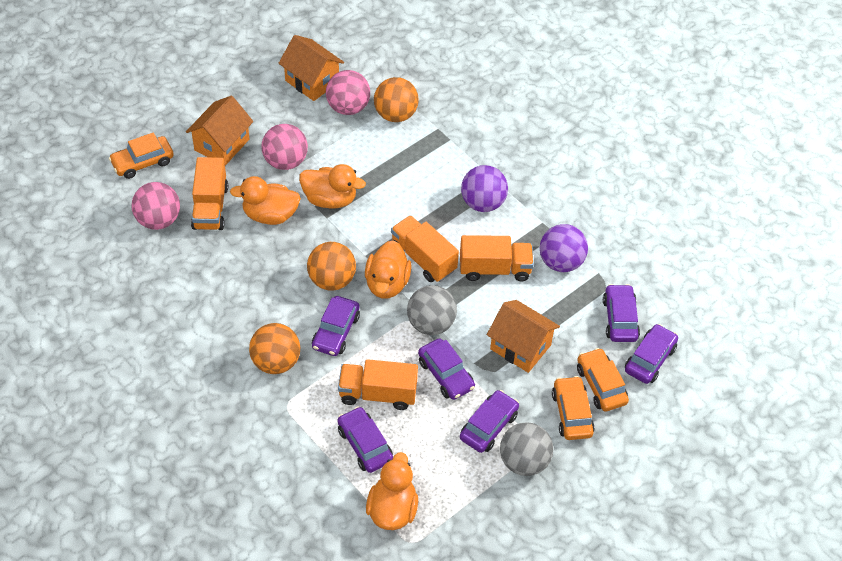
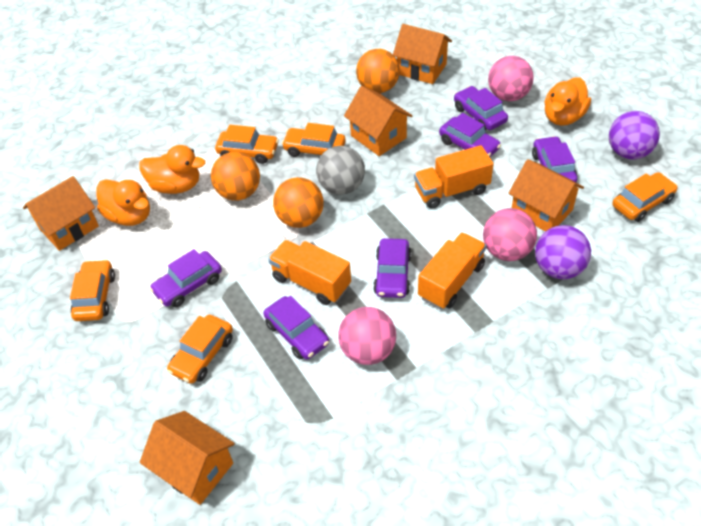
grey ball: 2 -> 1
orange car: 3 -> 5
orange duck: 4 -> 3
orange house: 3 -> 5
orange truck: 4 -> 3

